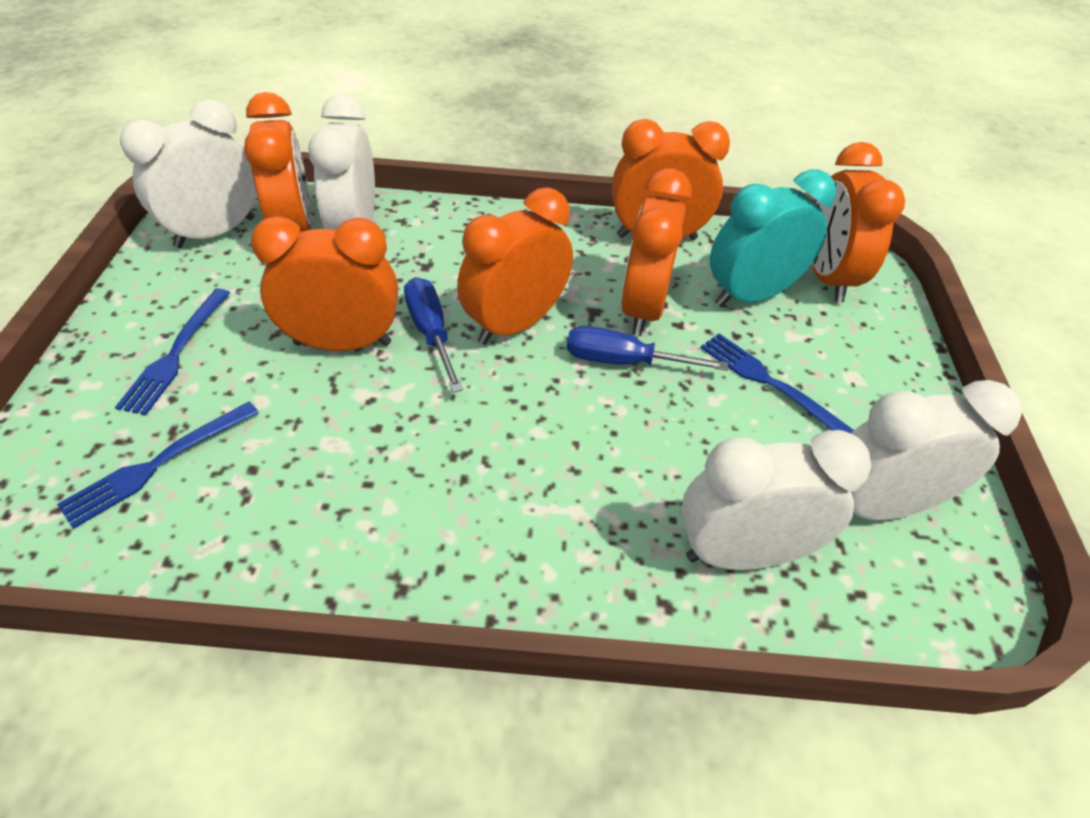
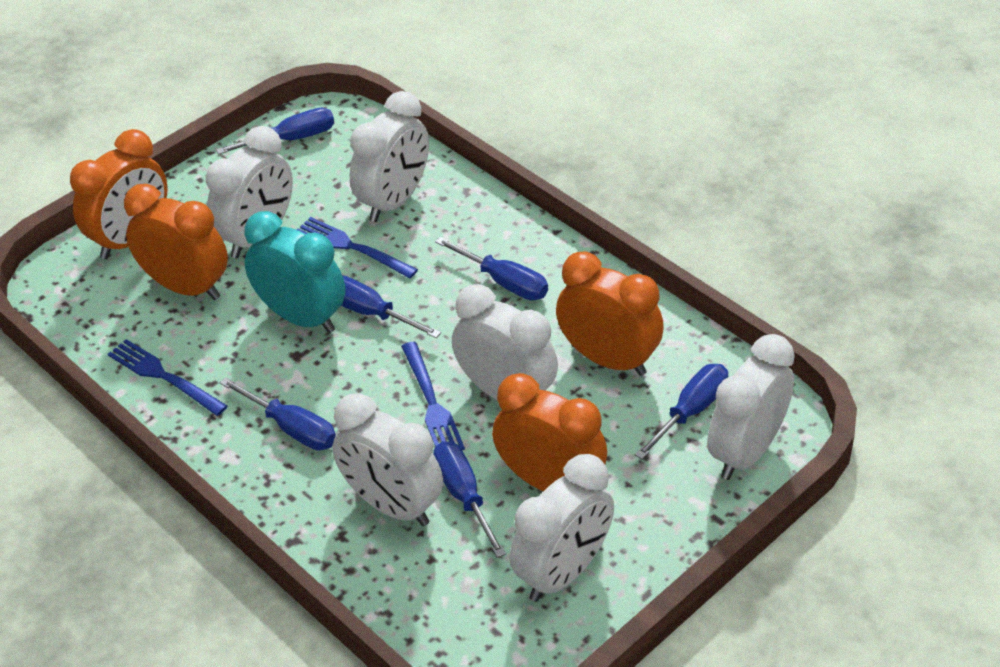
blue screwdriver: 2 -> 6
orange clock: 6 -> 4
white clock: 4 -> 6

